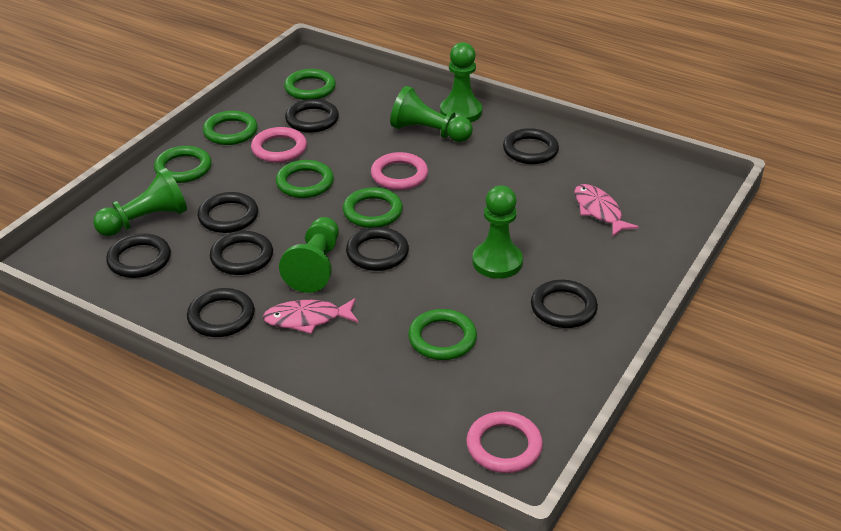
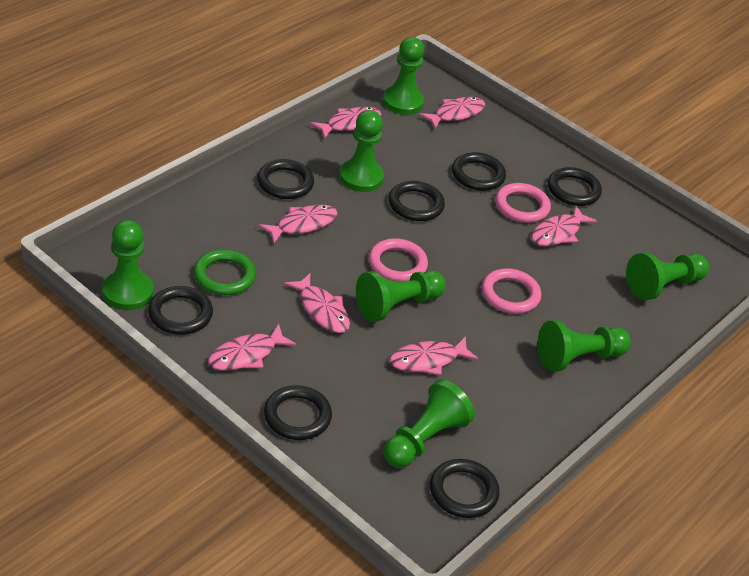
black ring: 8 -> 7
green pawn: 5 -> 7
green ring: 6 -> 1
pink fish: 2 -> 7

